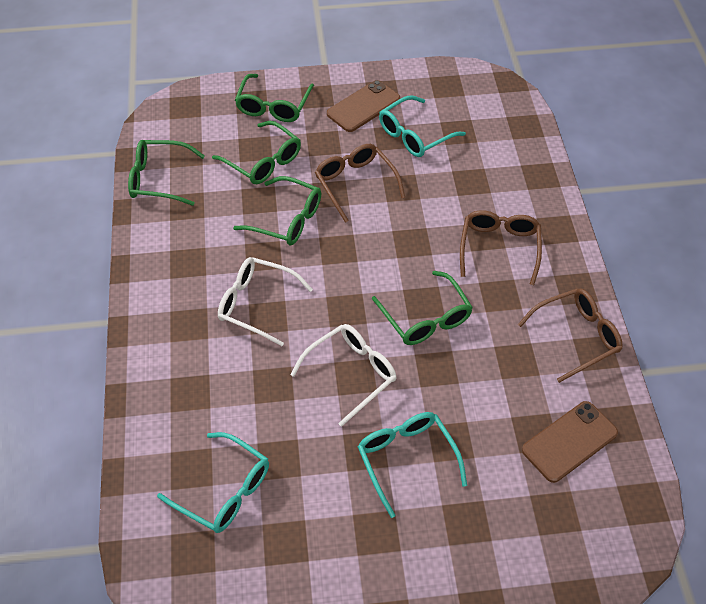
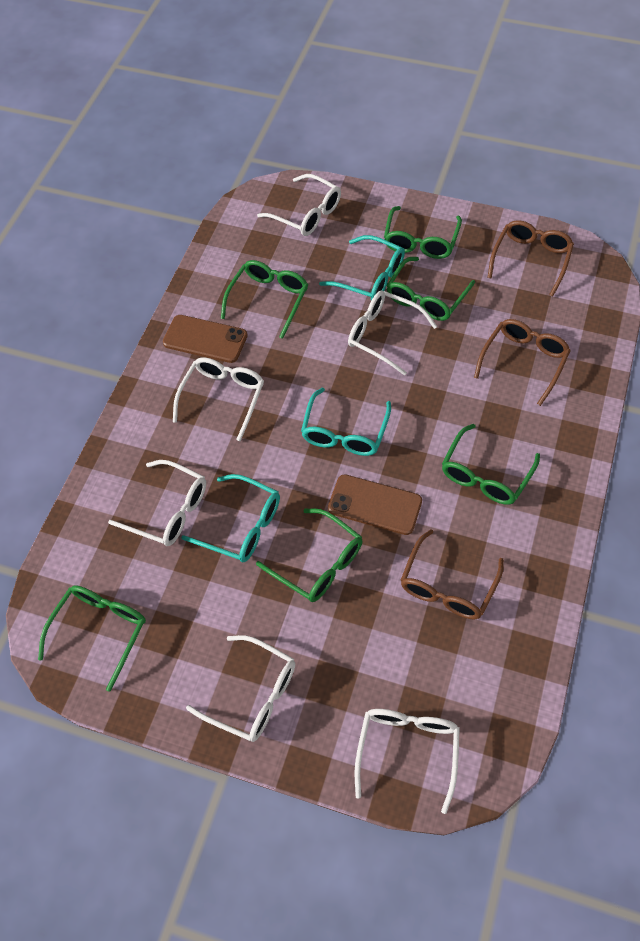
green glasses: 5 -> 6
white glasses: 2 -> 6

